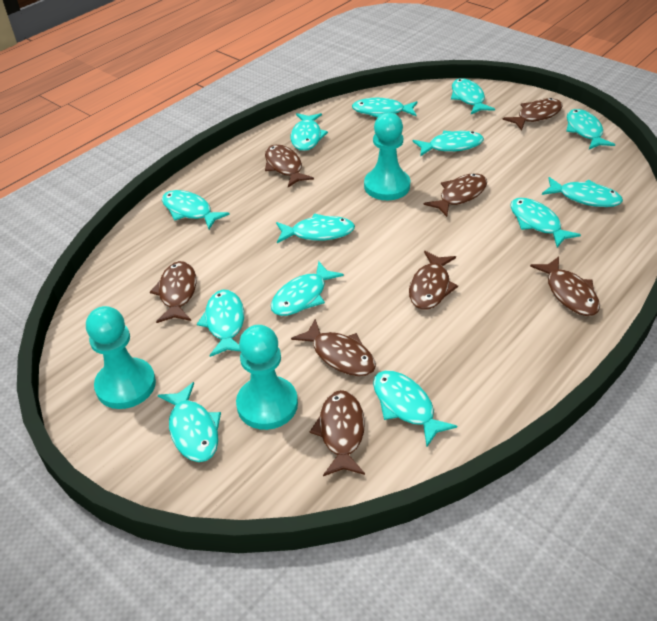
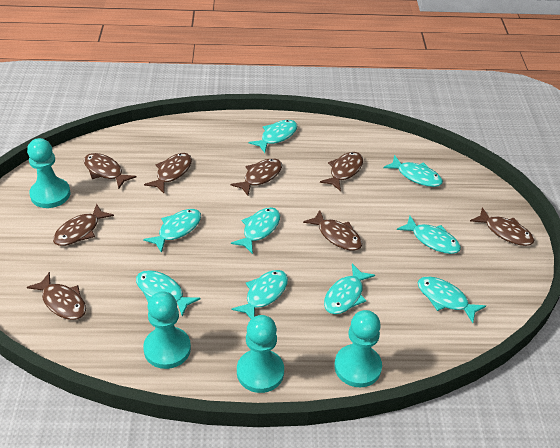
turquoise fish: 13 -> 9
turquoise pawn: 3 -> 4

